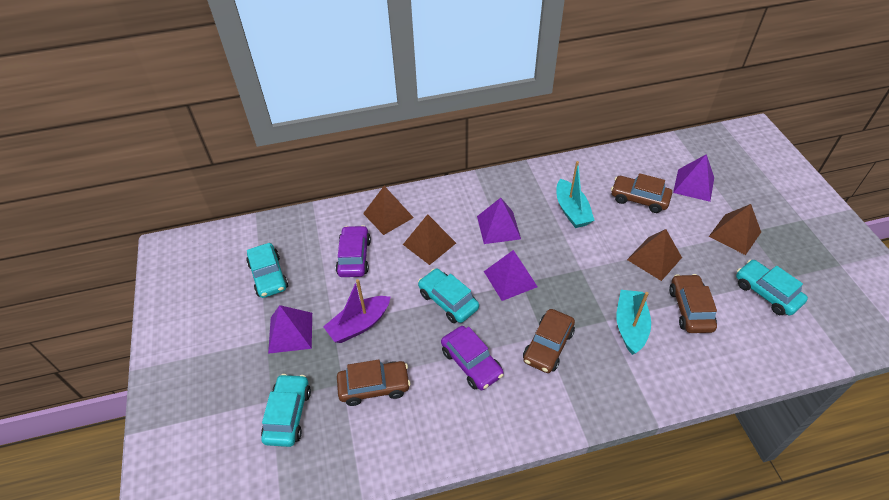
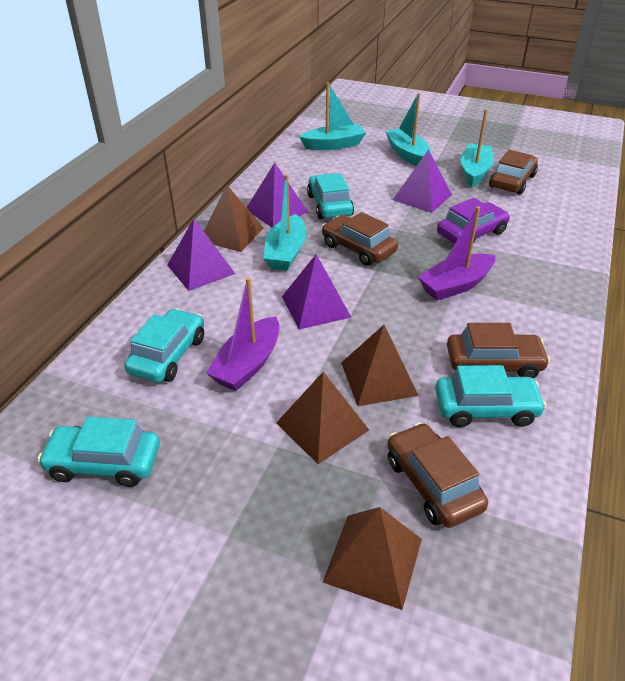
purple boat: 1 -> 2
purple car: 2 -> 1
turquoise boat: 2 -> 4

